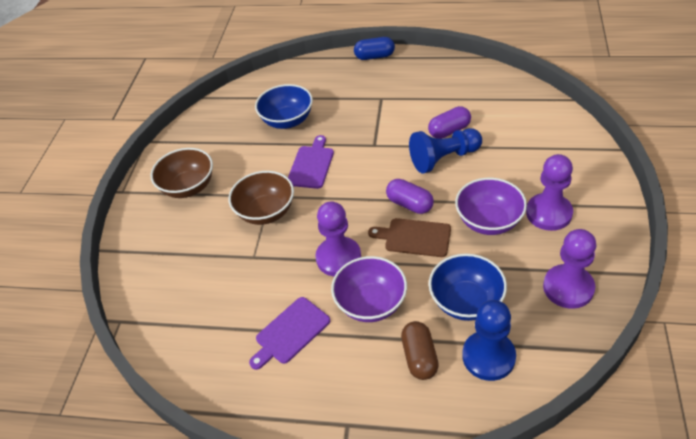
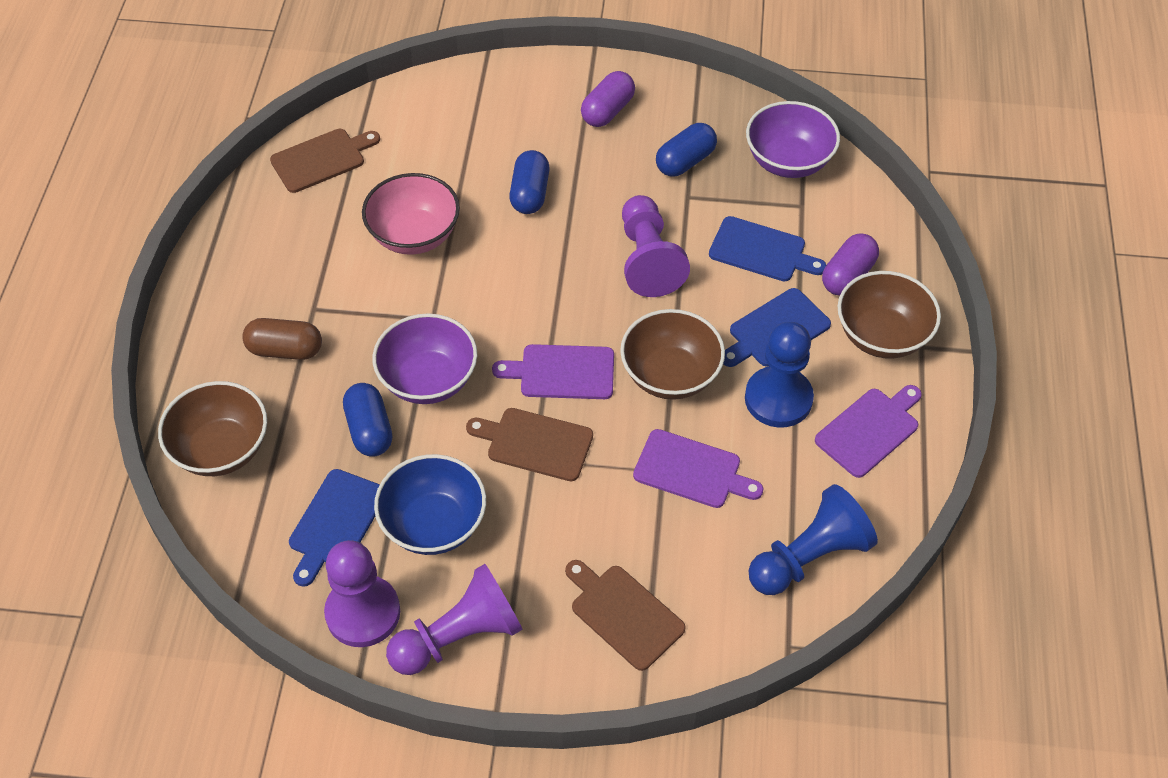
blue bowl: 2 -> 1
blue capsule: 1 -> 3
blue cutting board: 0 -> 3
brown bowl: 2 -> 3
brown cutting board: 1 -> 3
pink bowl: 0 -> 1
purple cutting board: 2 -> 3

